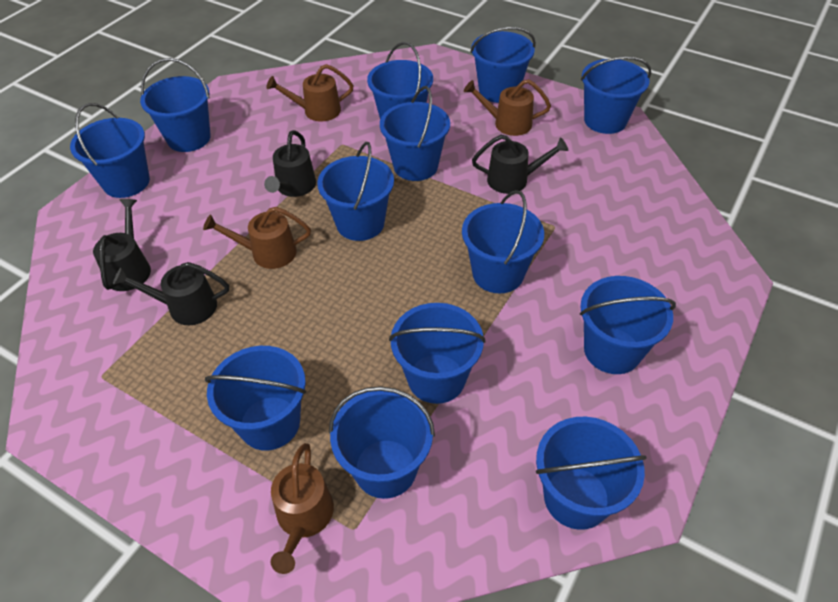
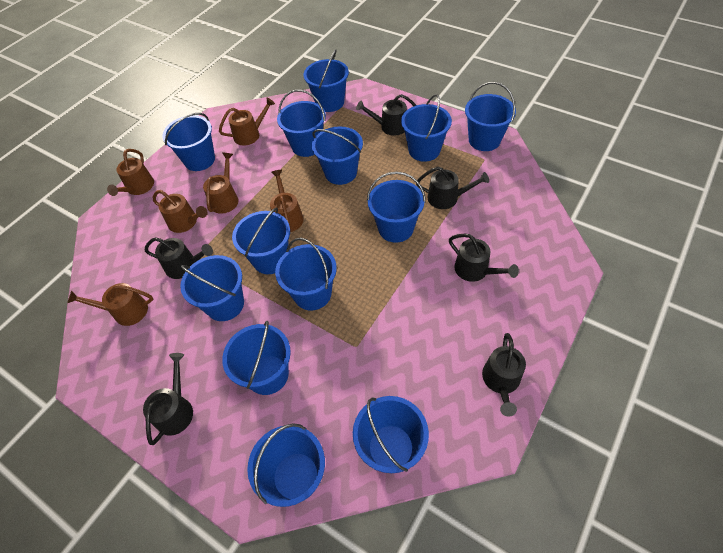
black watering can: 4 -> 6
brown watering can: 4 -> 6

